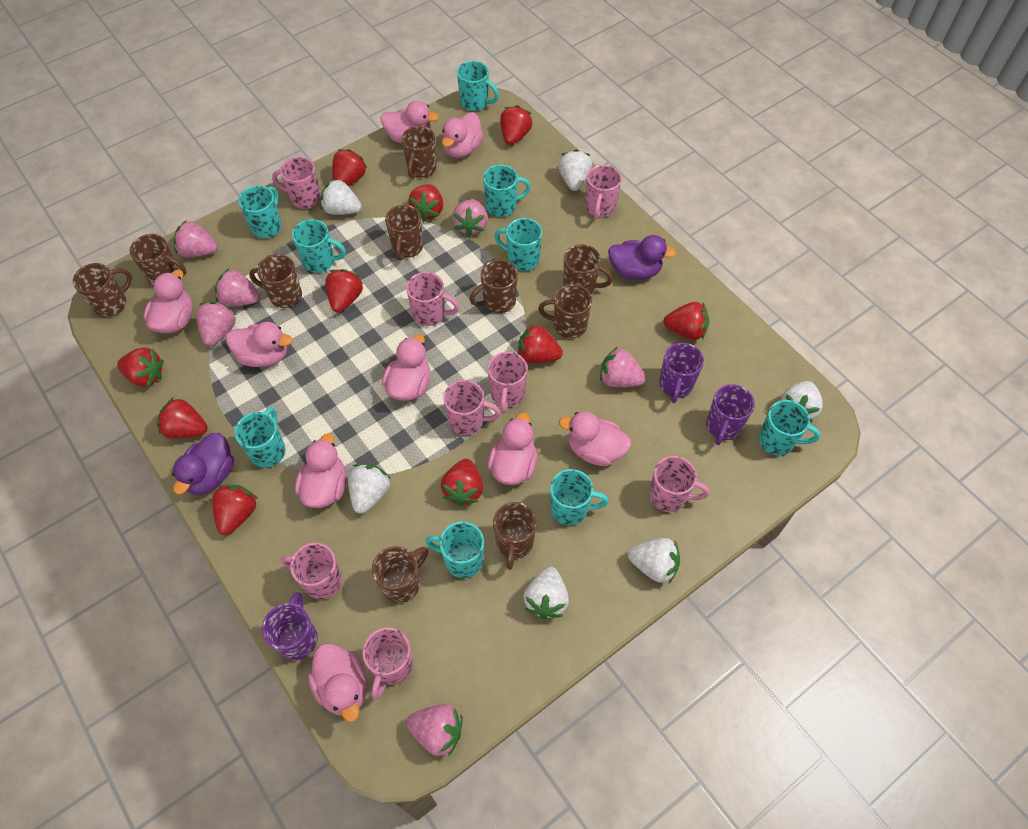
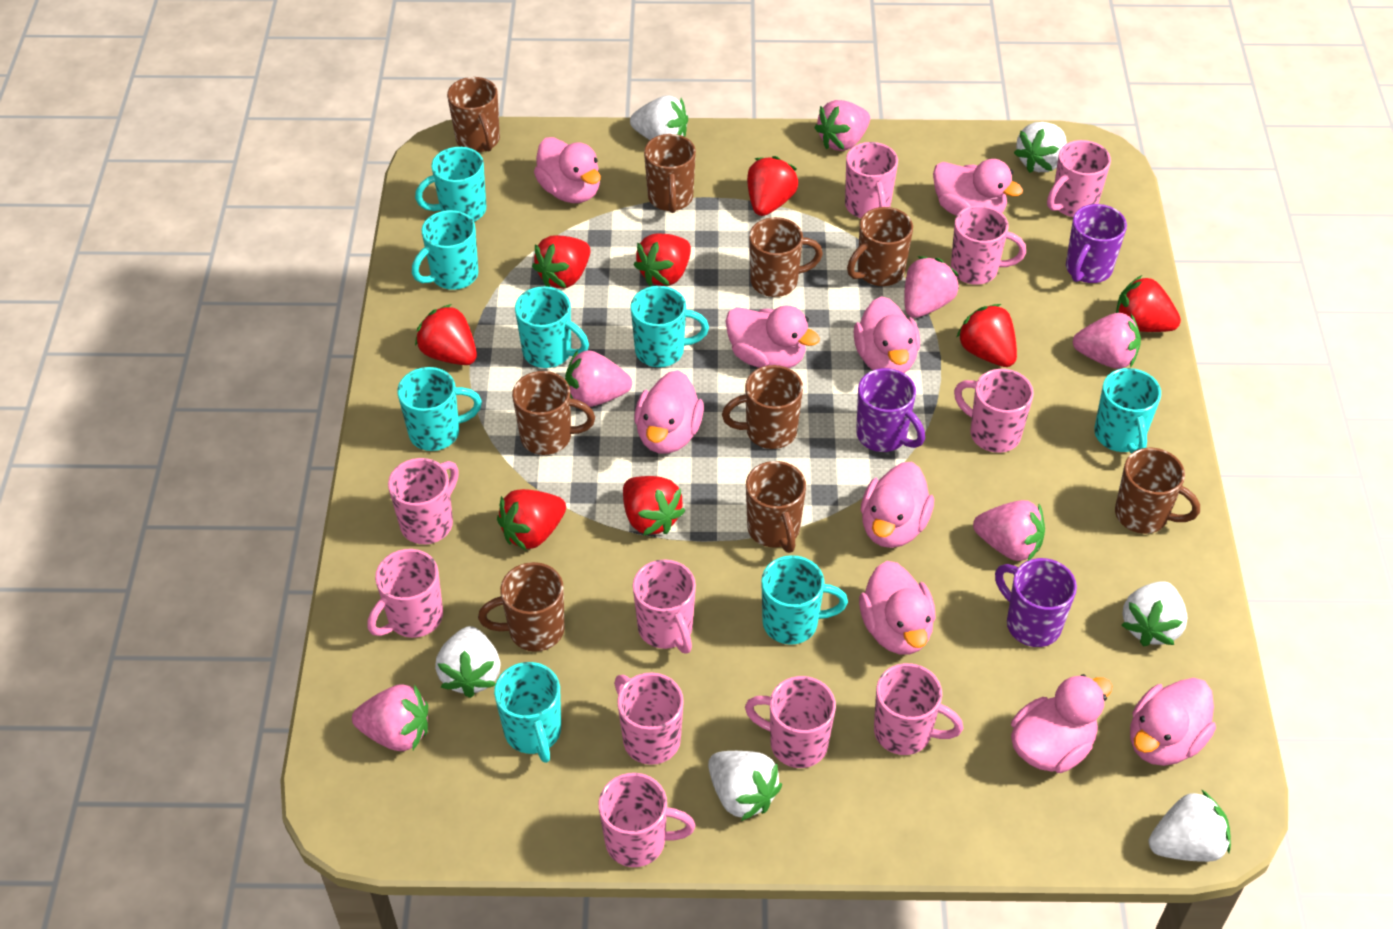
brown mug: 10 -> 9
pink mug: 8 -> 11
purple duck: 2 -> 0
red strawberry: 10 -> 8
turquoise mug: 9 -> 8

